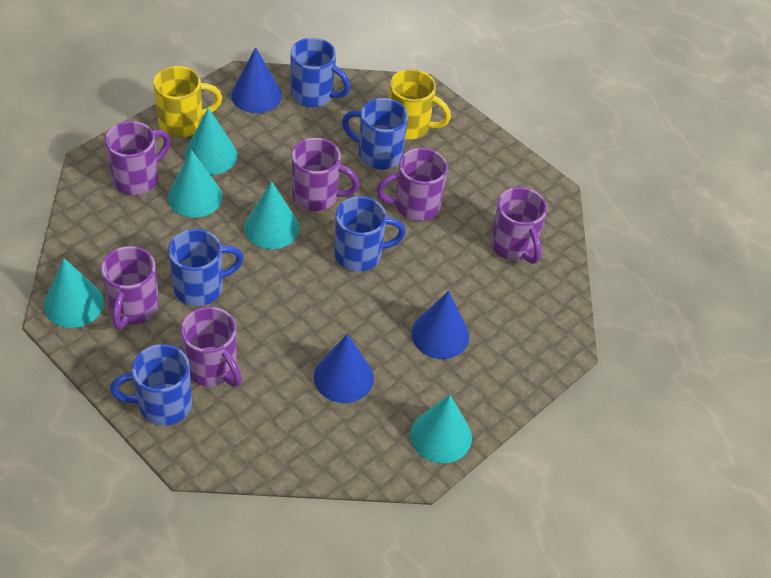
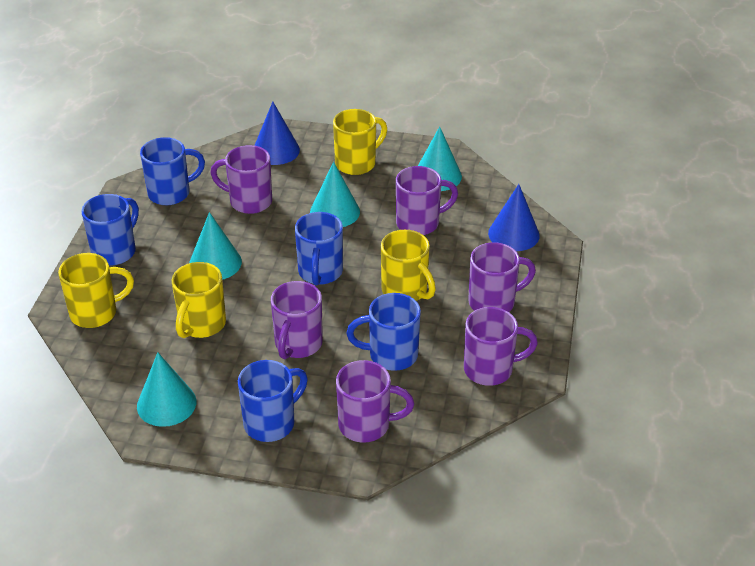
blue cone: 3 -> 2
turquoise cone: 5 -> 4
yellow mug: 2 -> 4

